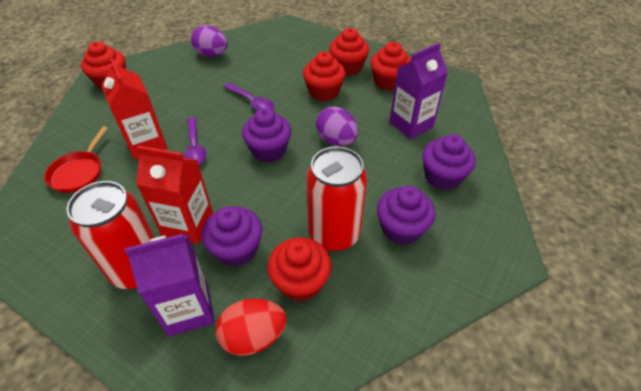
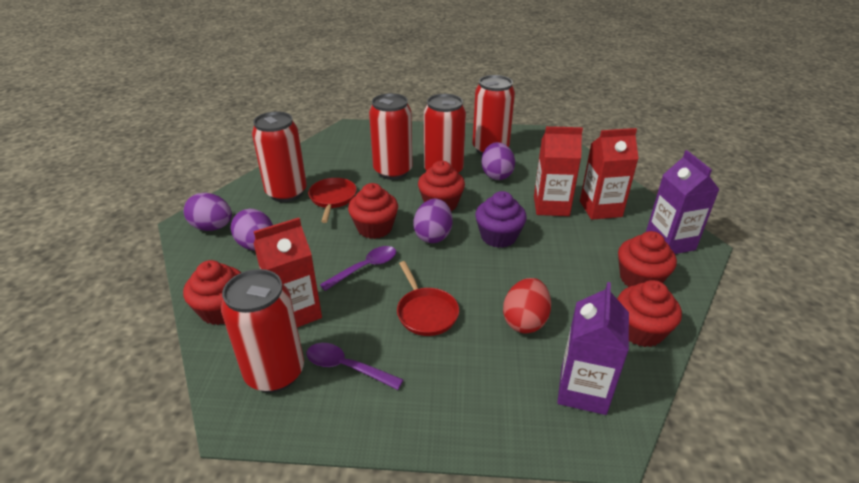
purple cupcake: 4 -> 1
purple egg: 2 -> 4
red can: 2 -> 5
red carton: 2 -> 3
red pan: 1 -> 2

